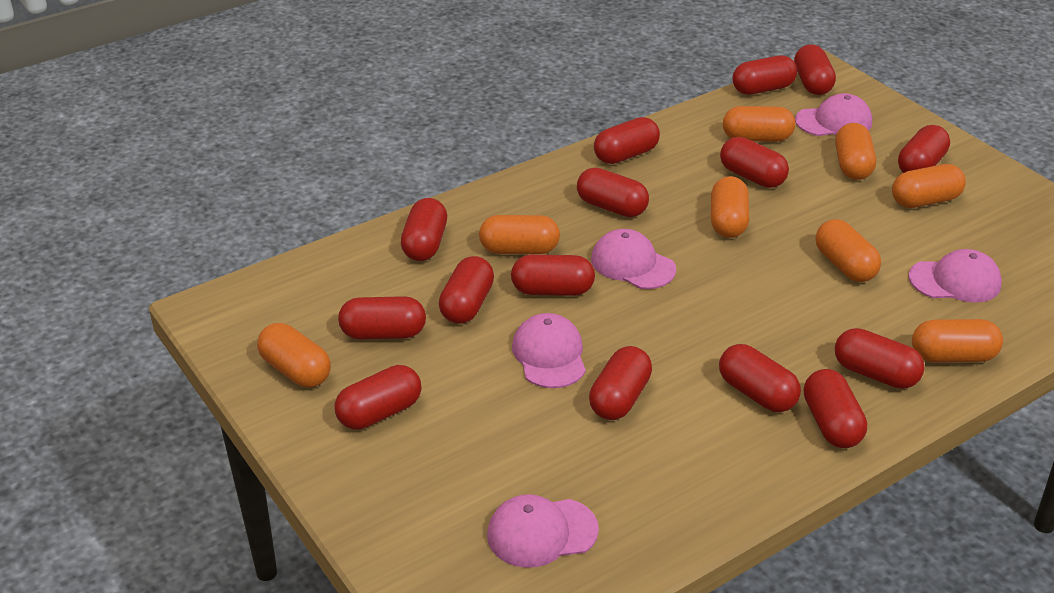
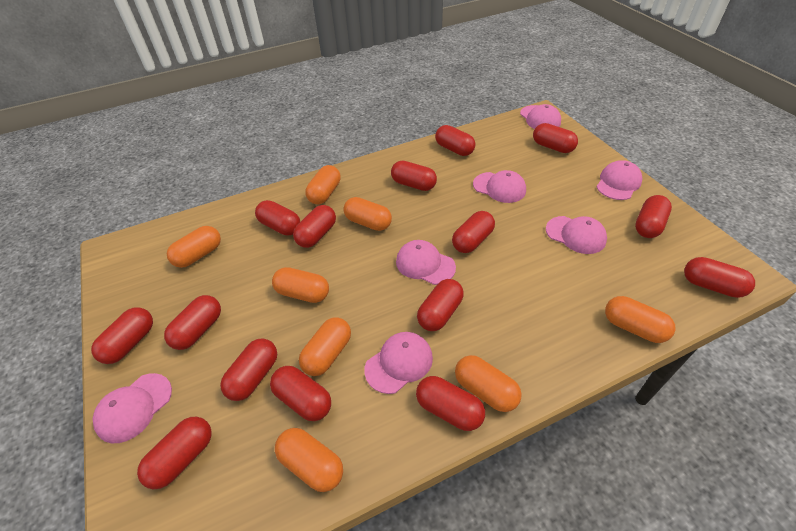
pink cap: 5 -> 7

